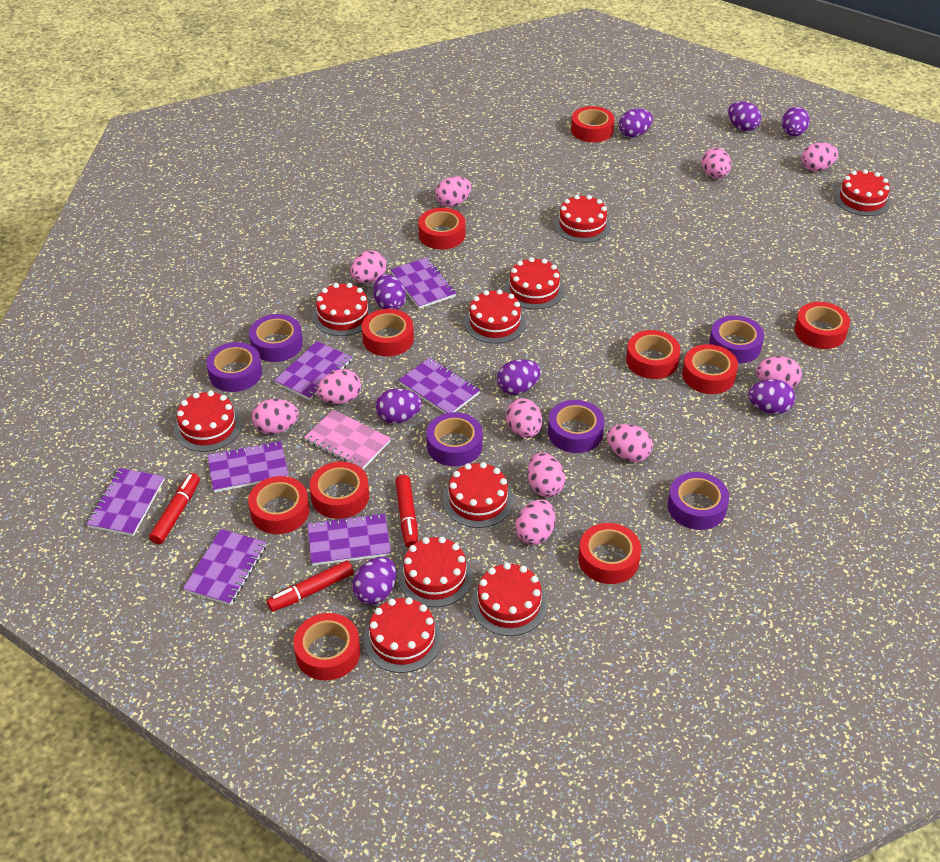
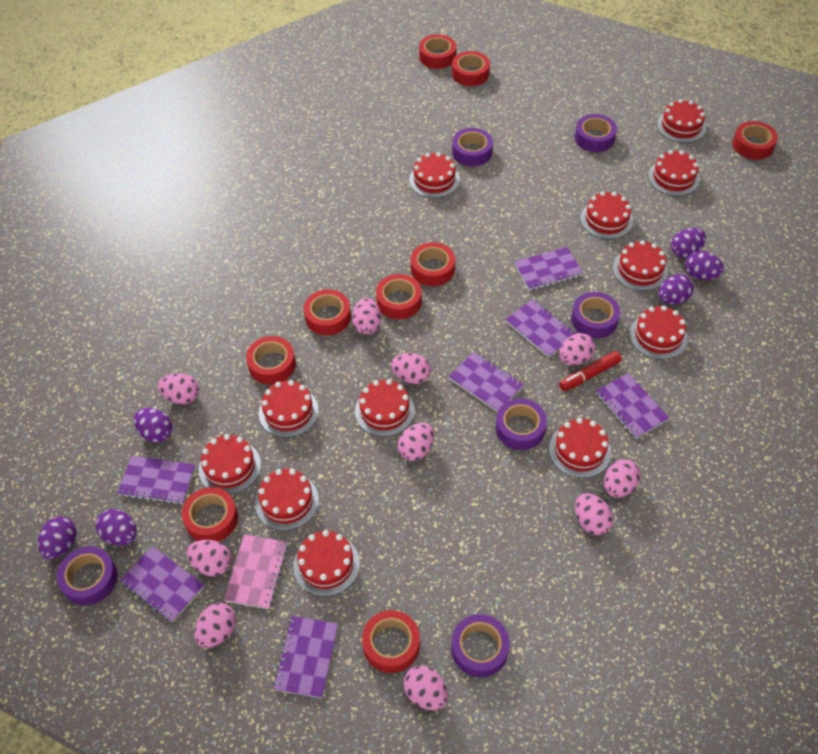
pink egg: 11 -> 10
purple egg: 8 -> 6
red cake: 10 -> 12
red marker: 3 -> 1
red tape: 10 -> 9

